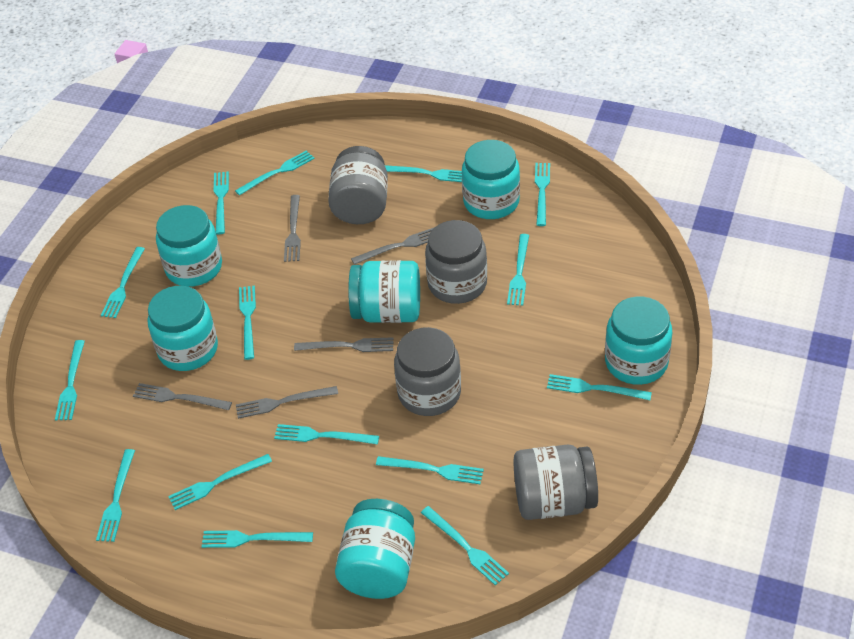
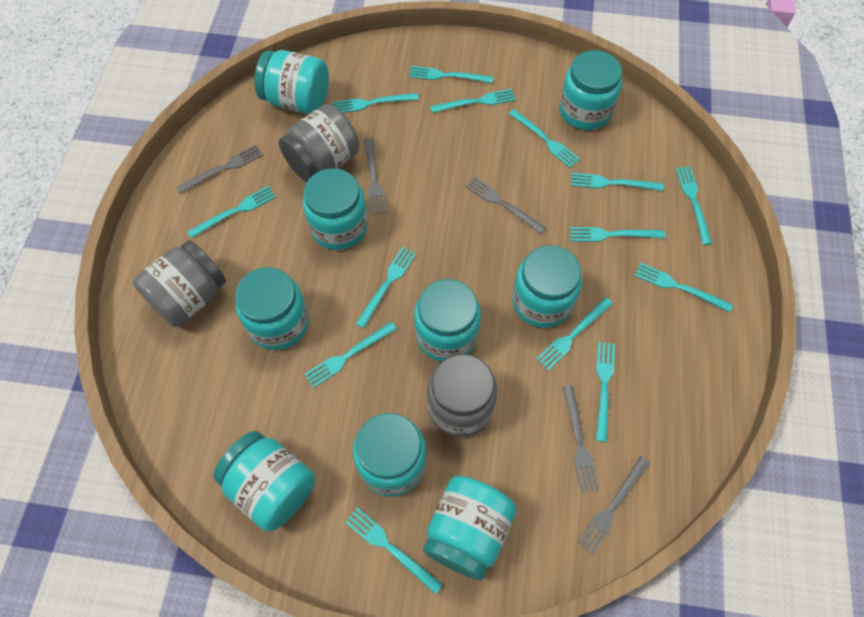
grey jar: 4 -> 3
turquoise fork: 15 -> 14
turquoise jar: 6 -> 9

